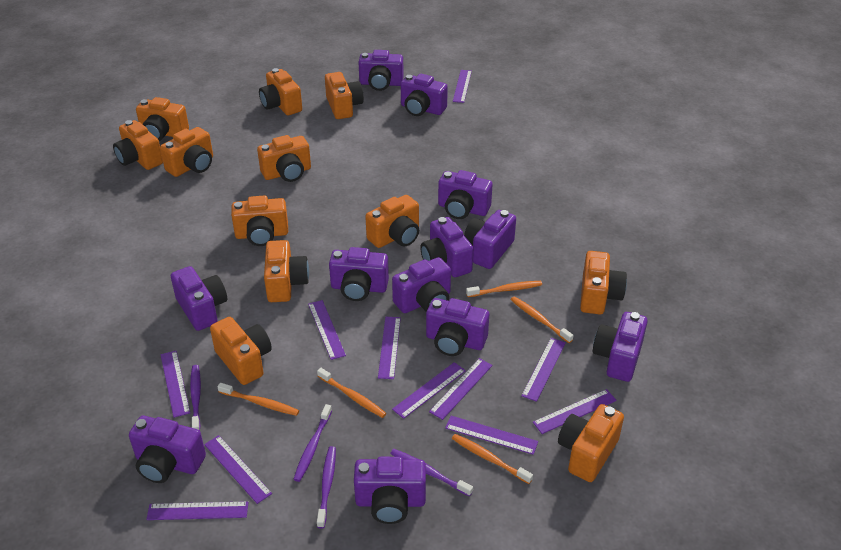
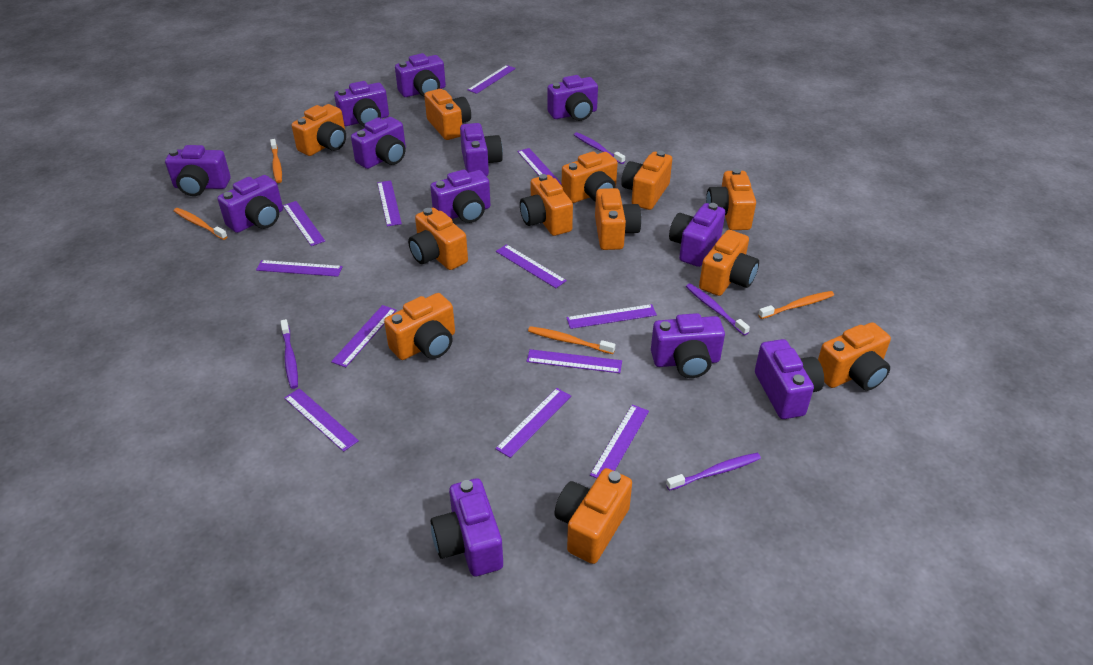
orange toothbrush: 5 -> 4
purple ruler: 11 -> 12

